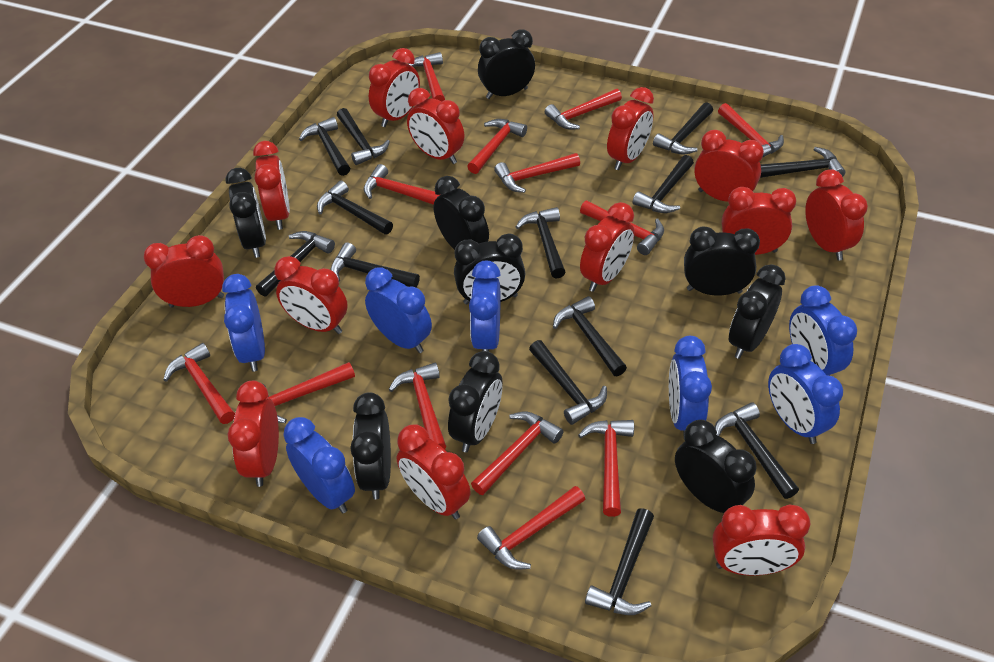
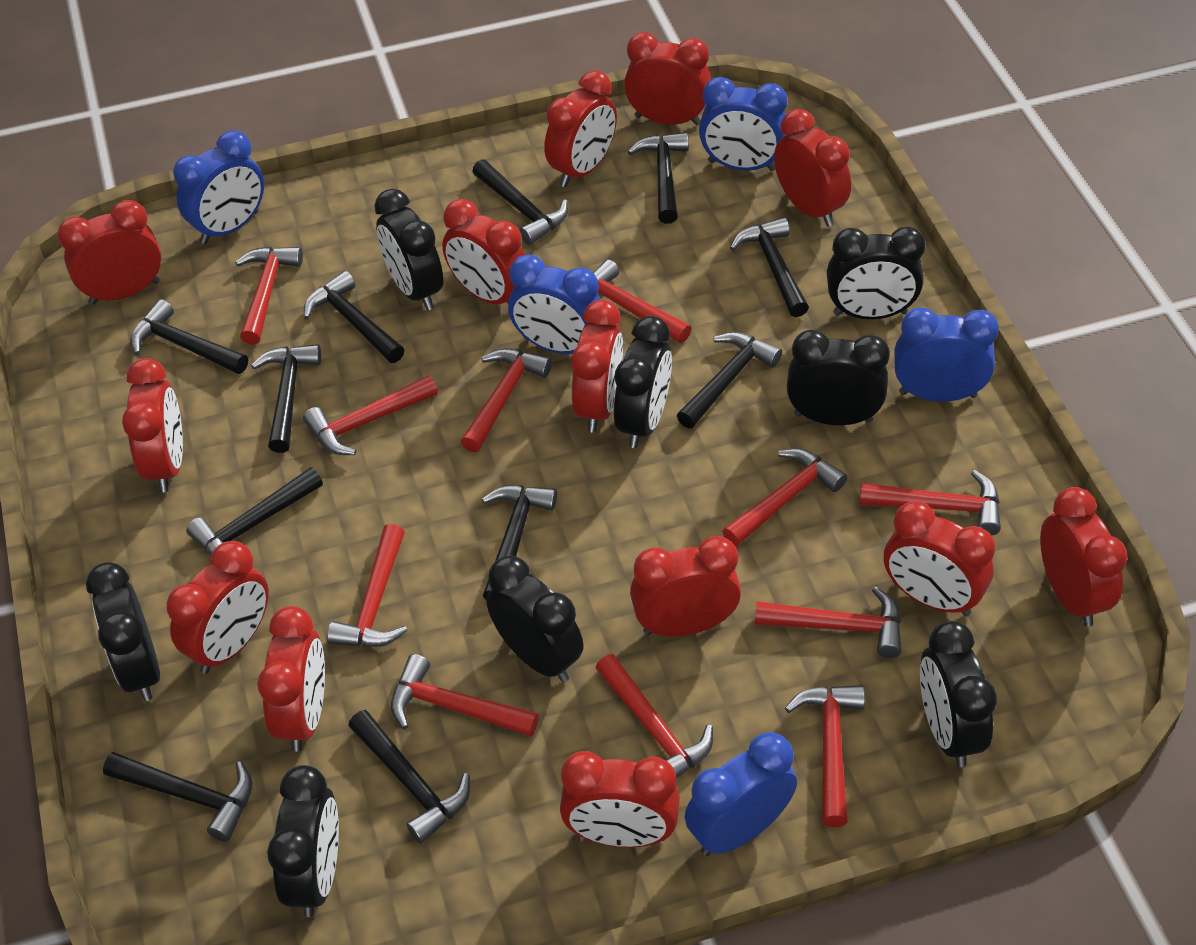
black clock: 9 -> 8
black hammer: 13 -> 11
blue clock: 7 -> 5
red hammer: 13 -> 11

